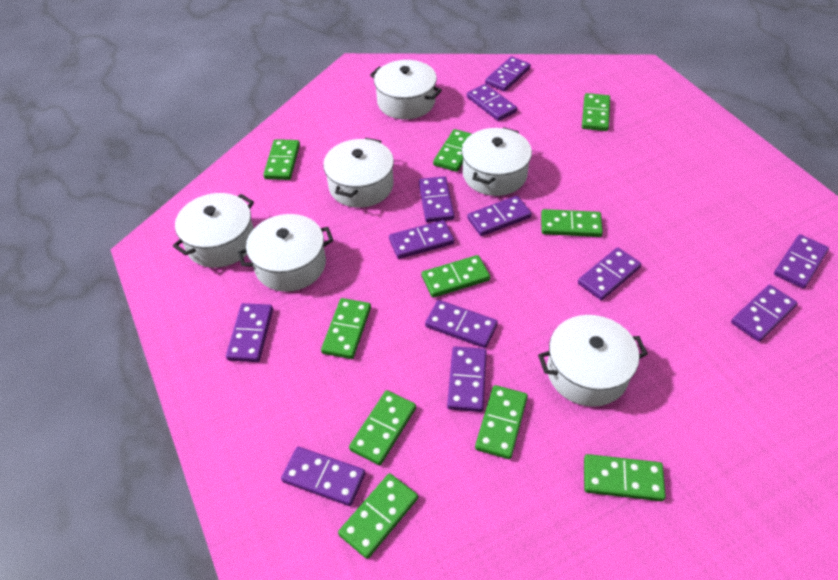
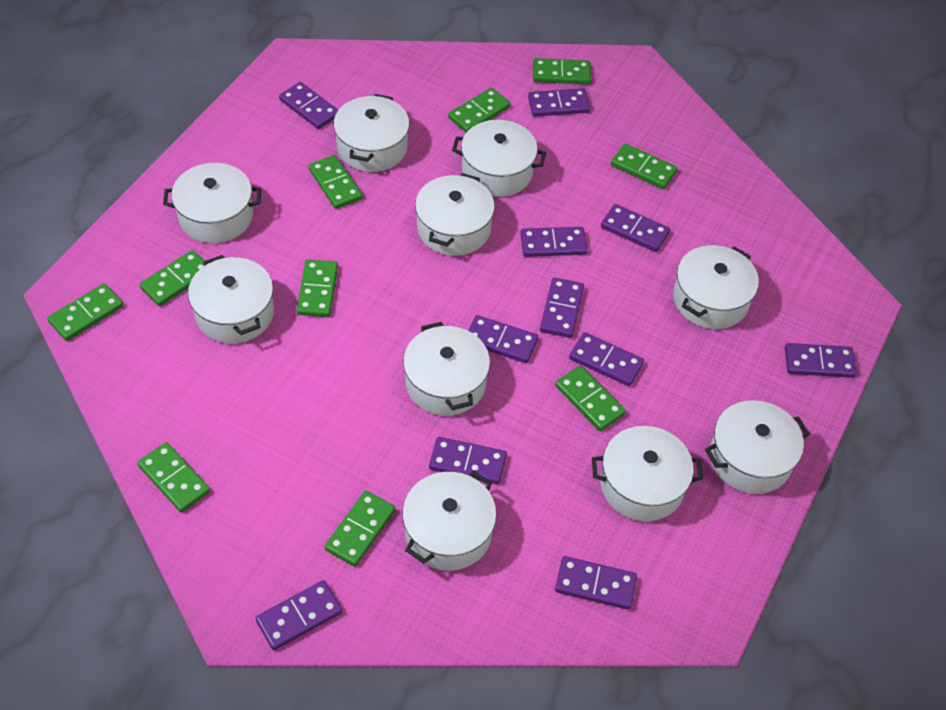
purple domino: 12 -> 11
white pot: 6 -> 10

